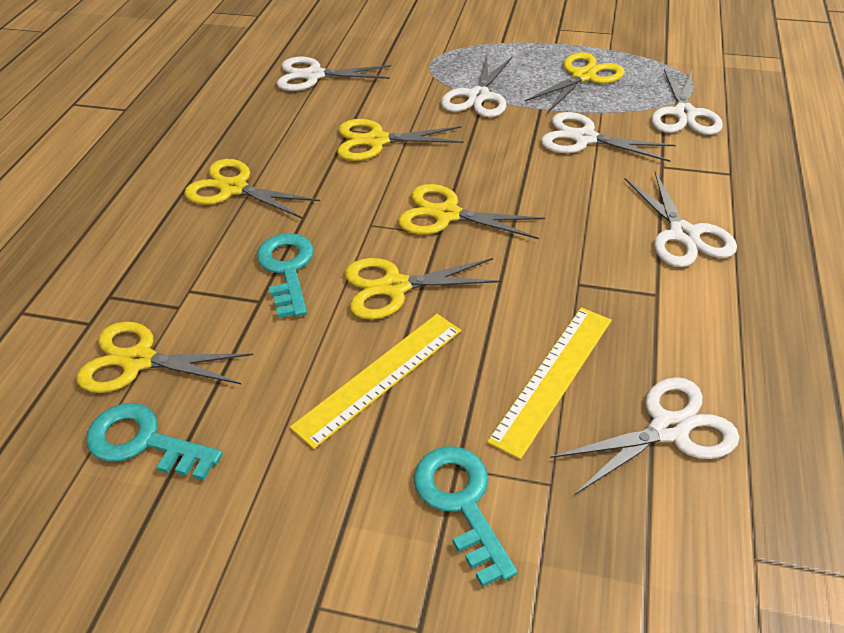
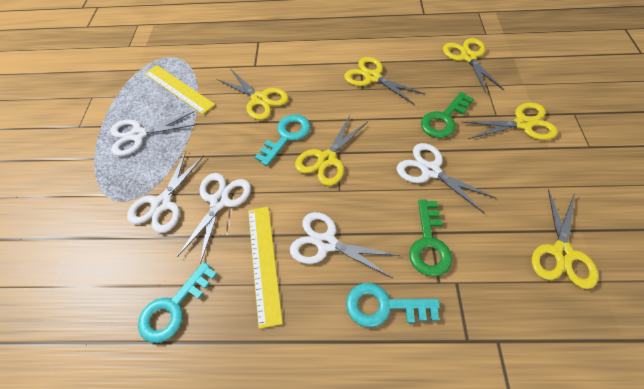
green key: 0 -> 2
white scissors: 6 -> 5

